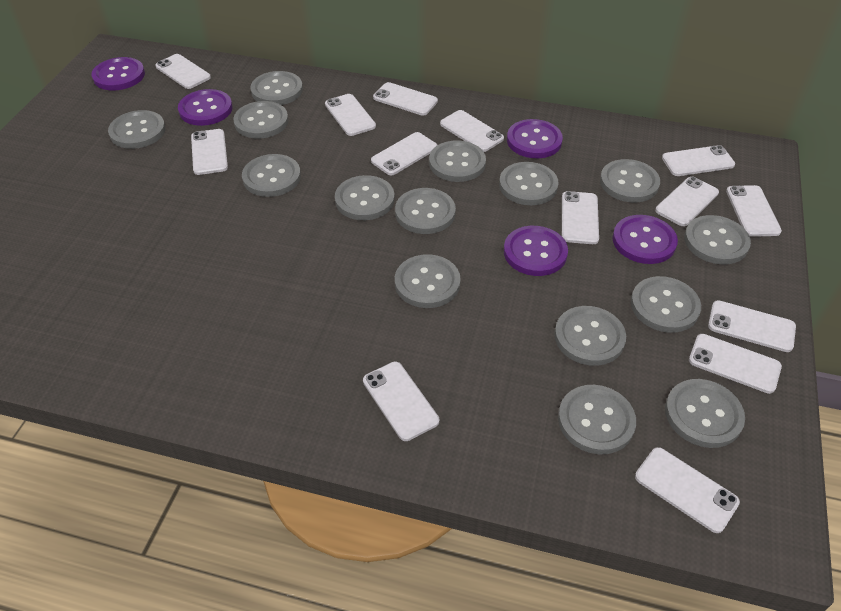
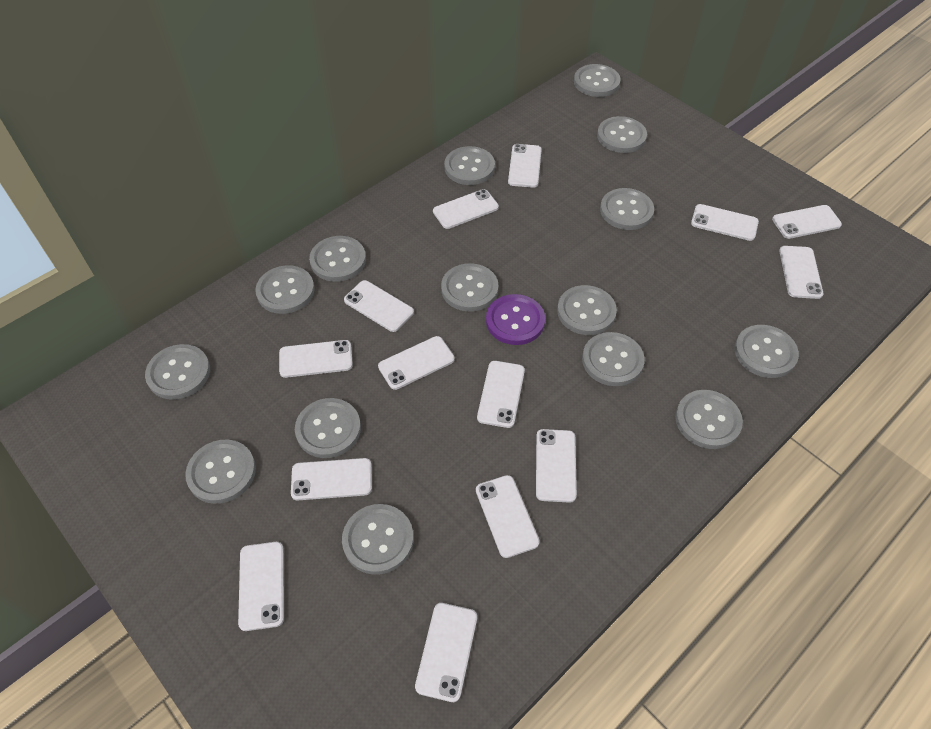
purple button: 5 -> 1

